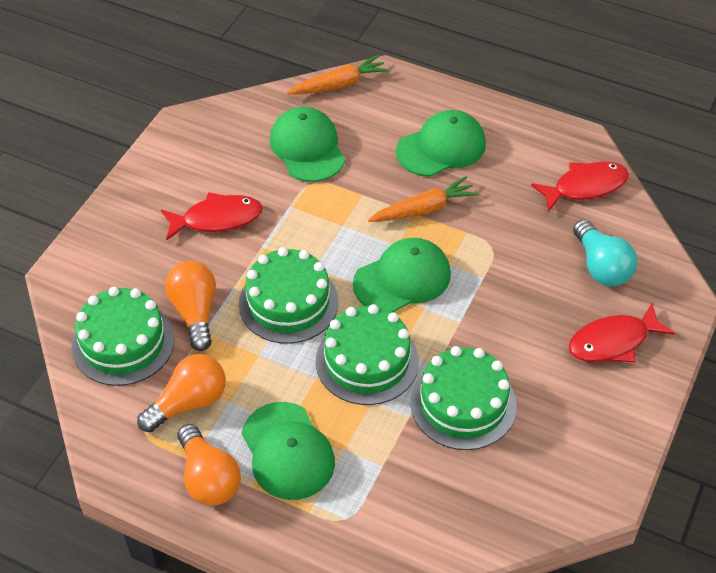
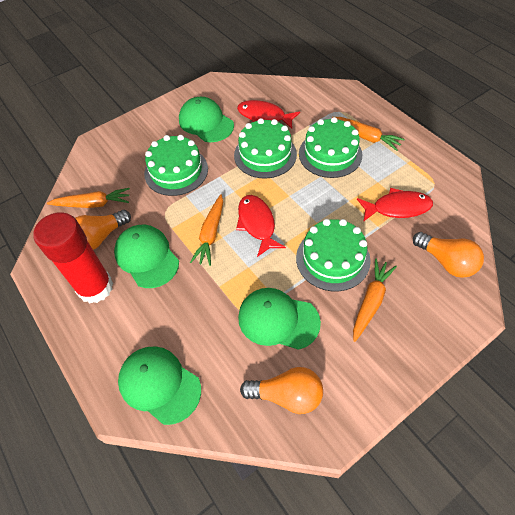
orange carrot: 2 -> 4
red glue stick: 0 -> 1
turquoise light bulb: 1 -> 0

